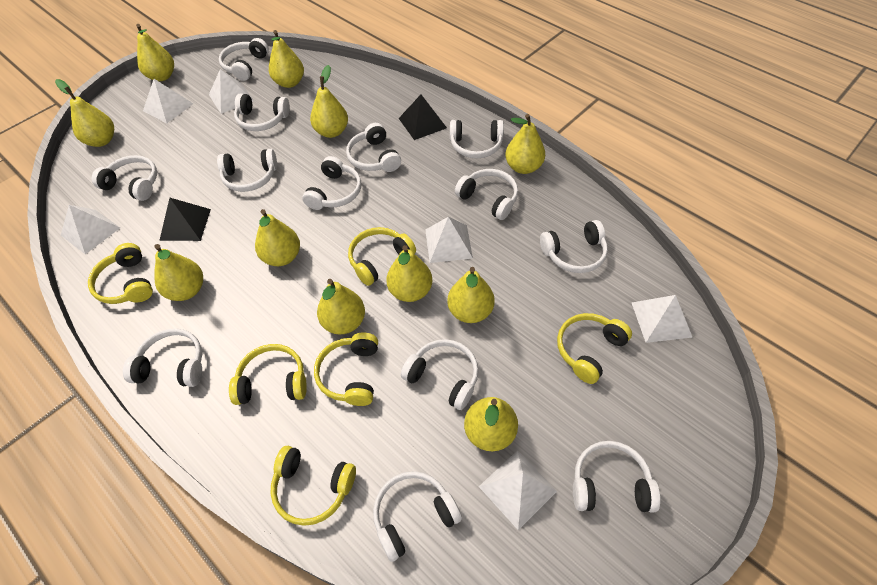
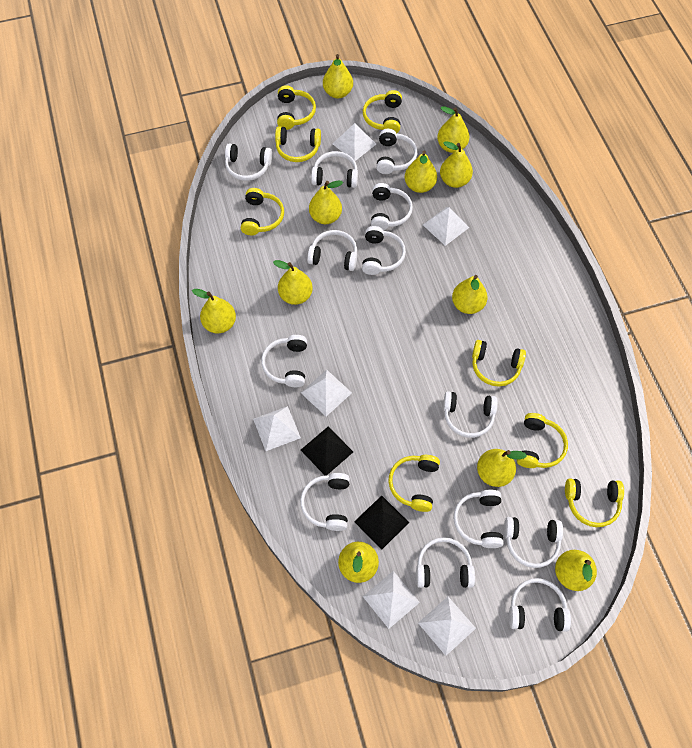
yellow headphones: 6 -> 8

